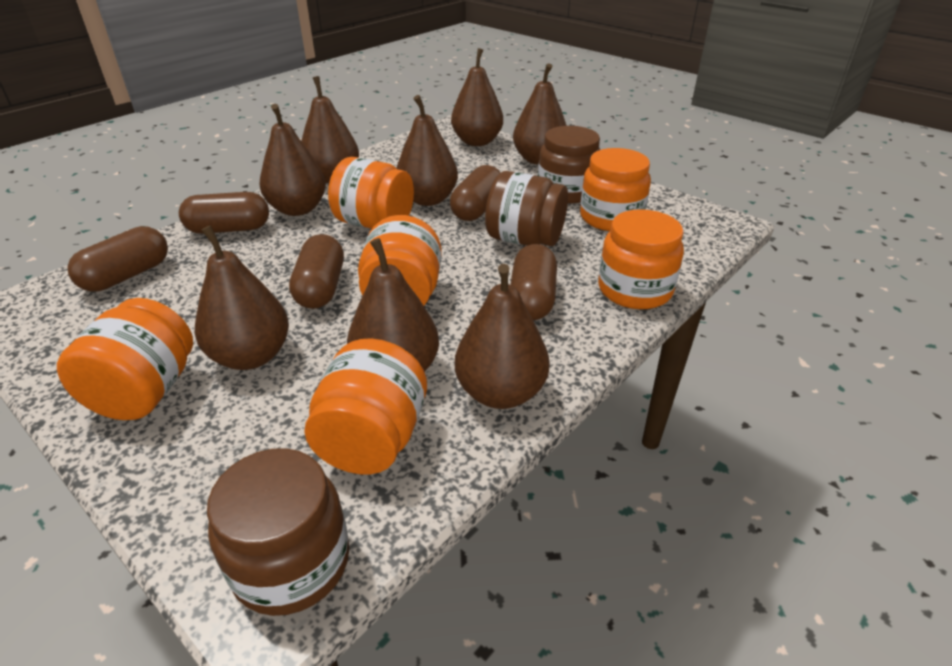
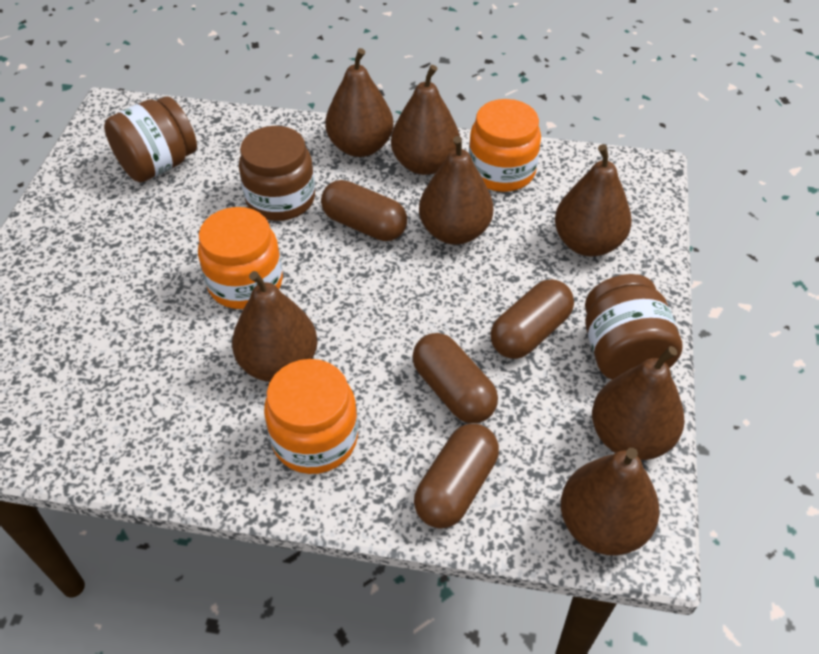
brown capsule: 5 -> 4
brown pear: 8 -> 7
orange jar: 6 -> 3

